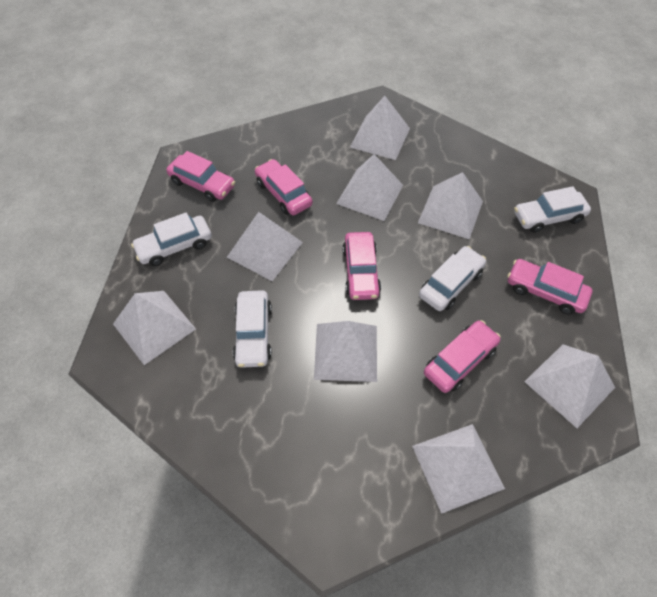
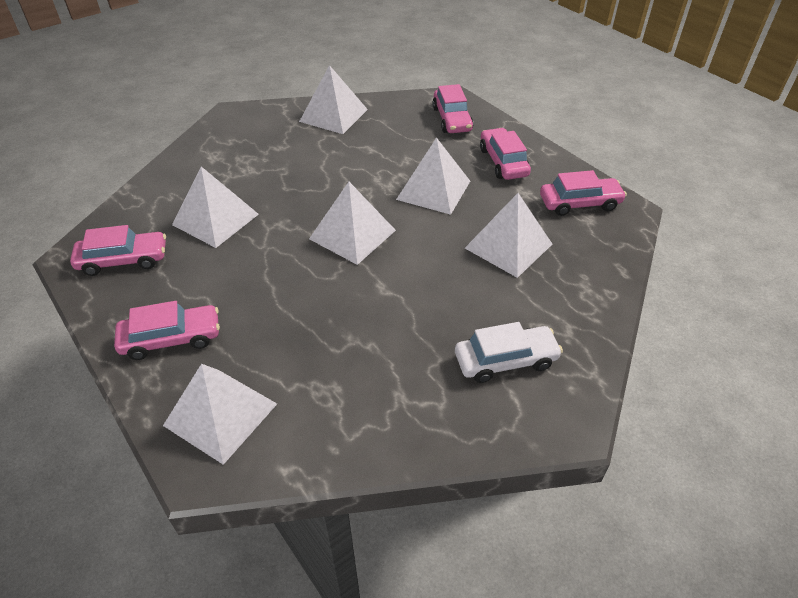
white car: 4 -> 1
white pyramid: 8 -> 6

